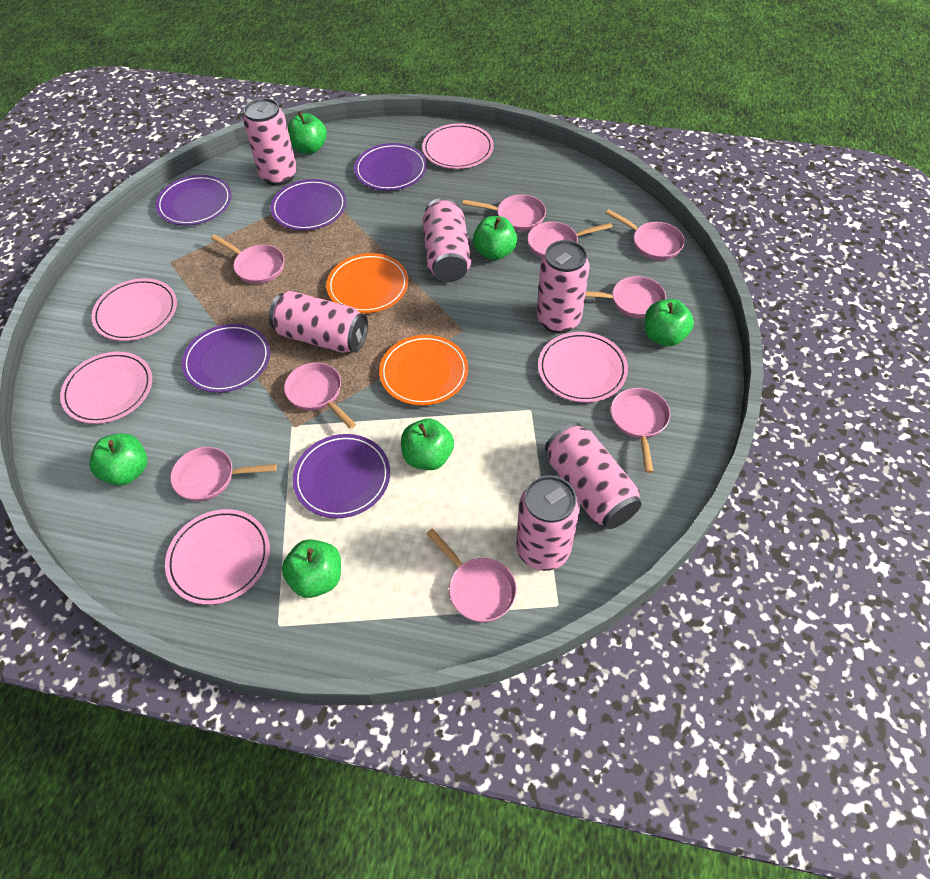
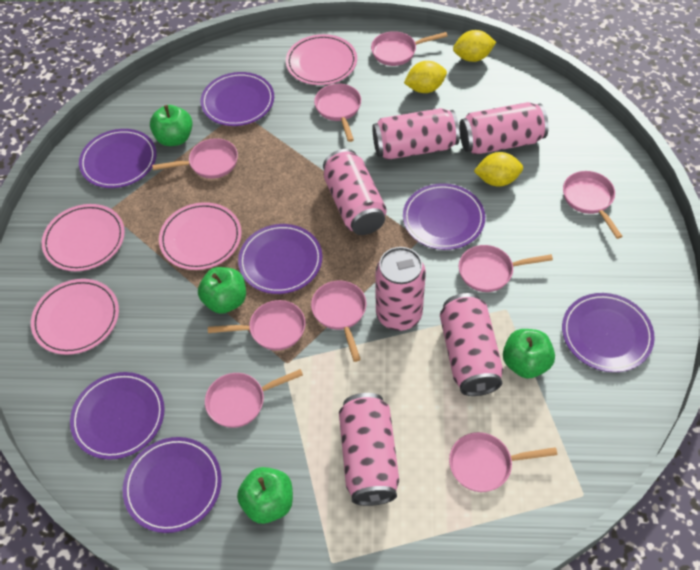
green apple: 6 -> 4
orange plate: 2 -> 0
pink plate: 5 -> 4
purple plate: 5 -> 7
yellow lemon: 0 -> 3

